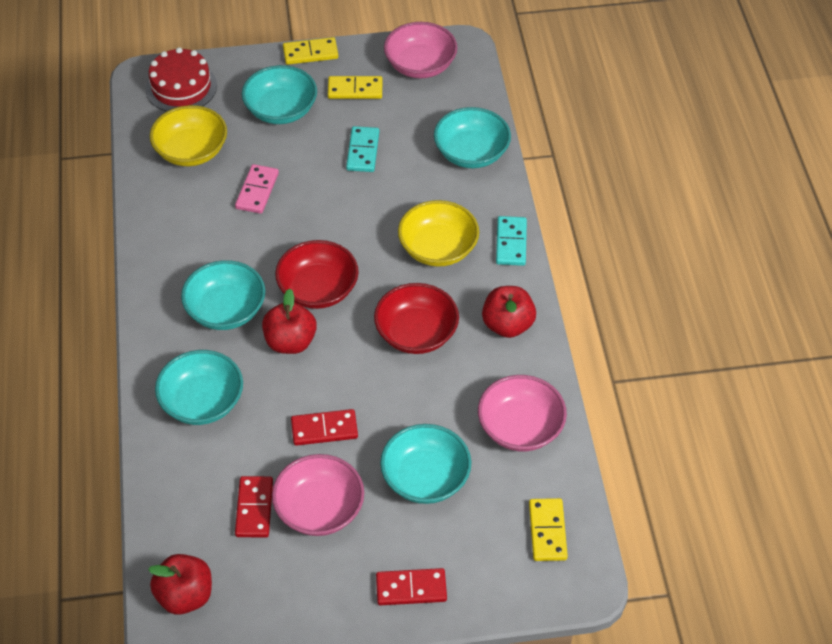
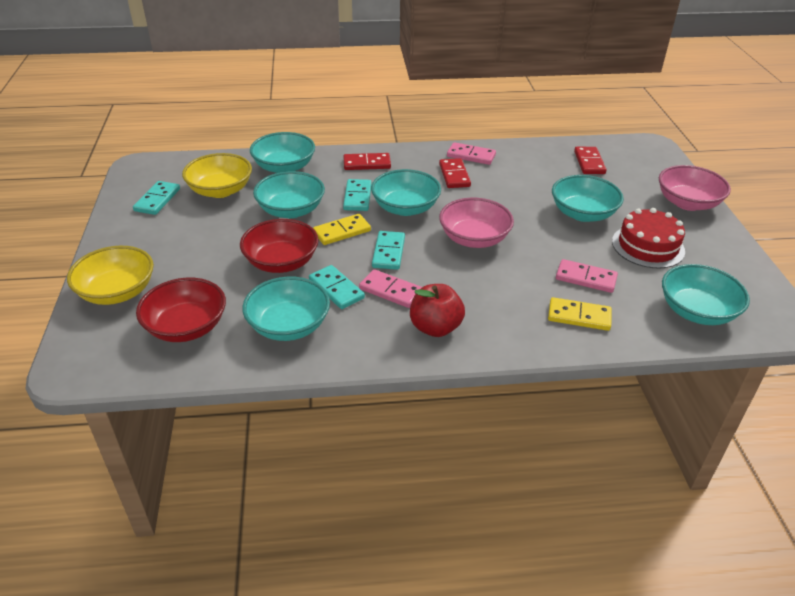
pink bowl: 3 -> 2
pink domino: 1 -> 3
red apple: 3 -> 1
turquoise bowl: 5 -> 6
turquoise domino: 2 -> 4
yellow domino: 3 -> 2

